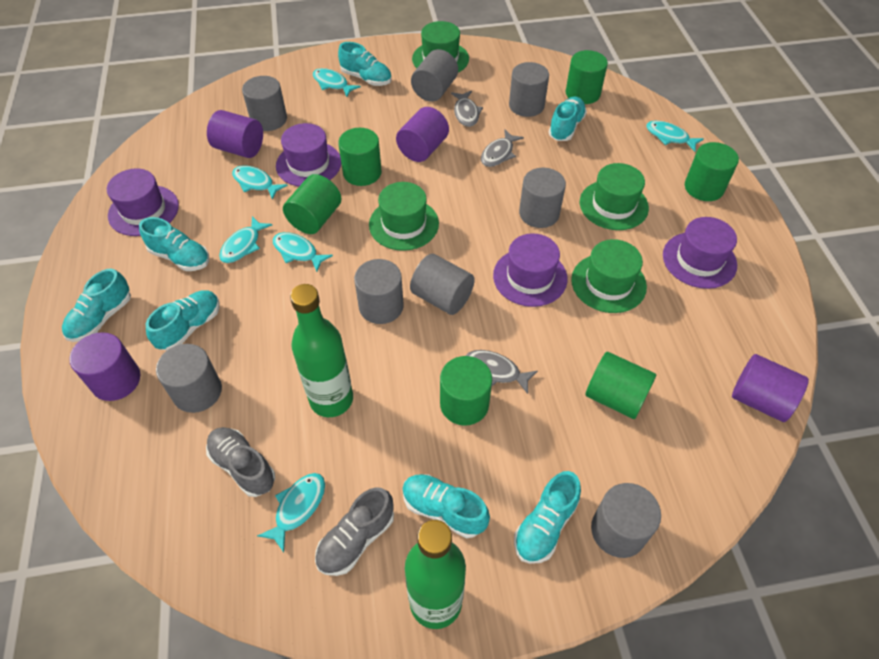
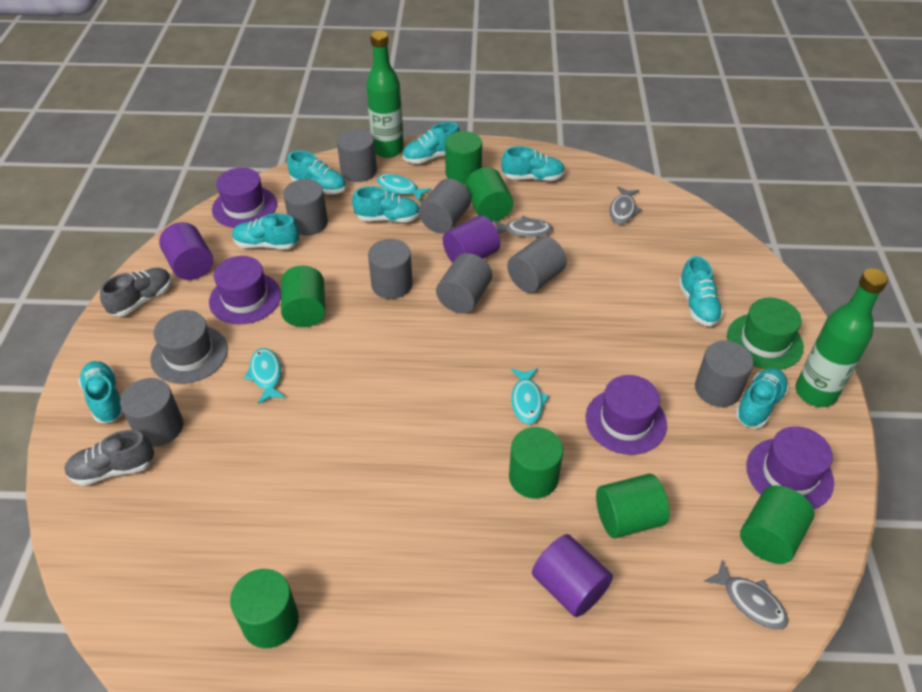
green cylinder: 6 -> 7
green hat: 4 -> 1
grey hat: 0 -> 1
purple cylinder: 4 -> 3
turquoise fish: 6 -> 3
turquoise shoe: 7 -> 8

